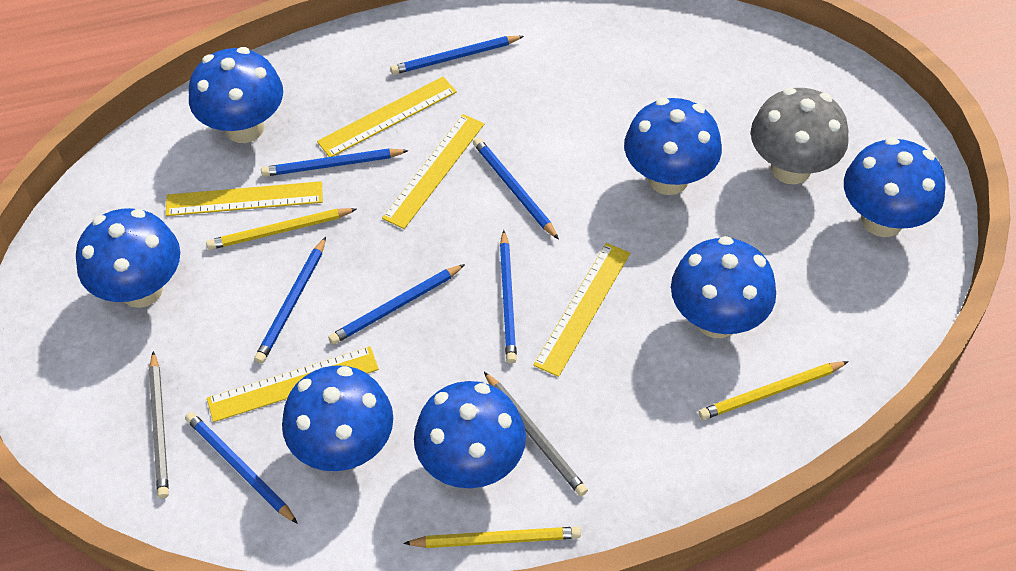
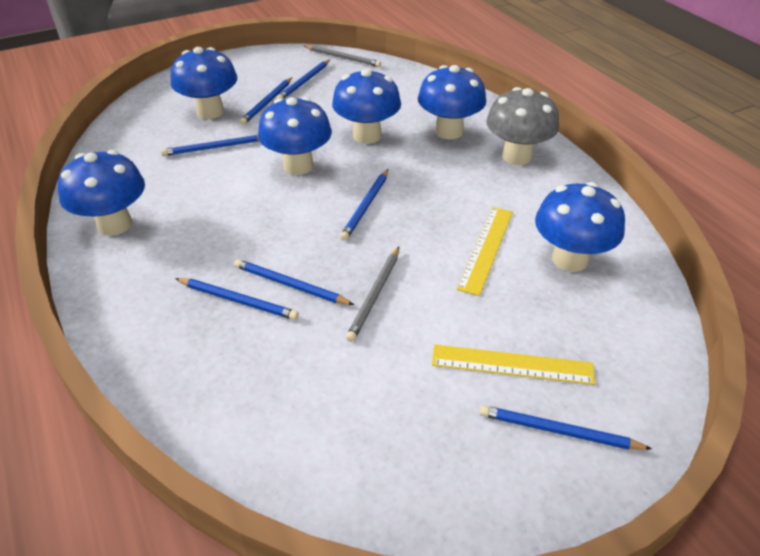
blue mushroom: 7 -> 6
yellow pencil: 3 -> 0
yellow ruler: 5 -> 2

